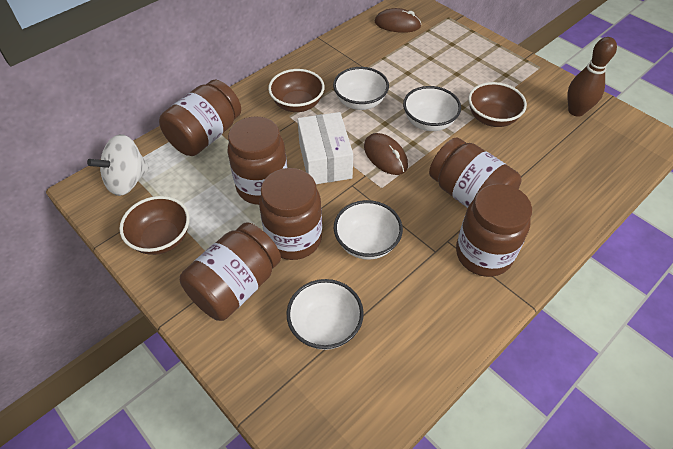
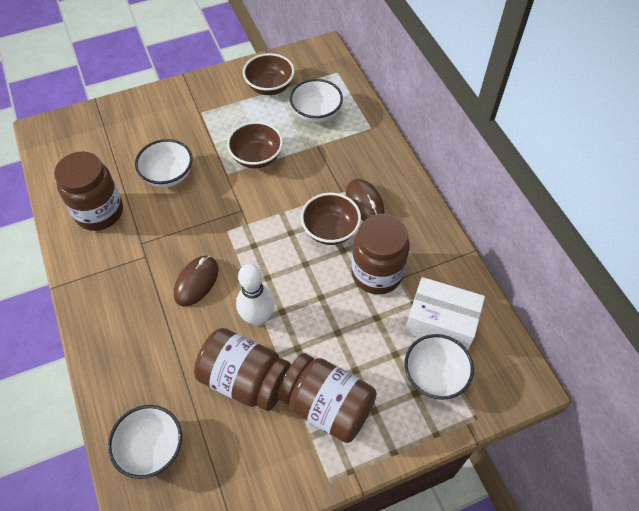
brown bowling pin: 1 -> 0
brown jar: 6 -> 4
white bowling pin: 0 -> 1
white spinning top: 1 -> 0

